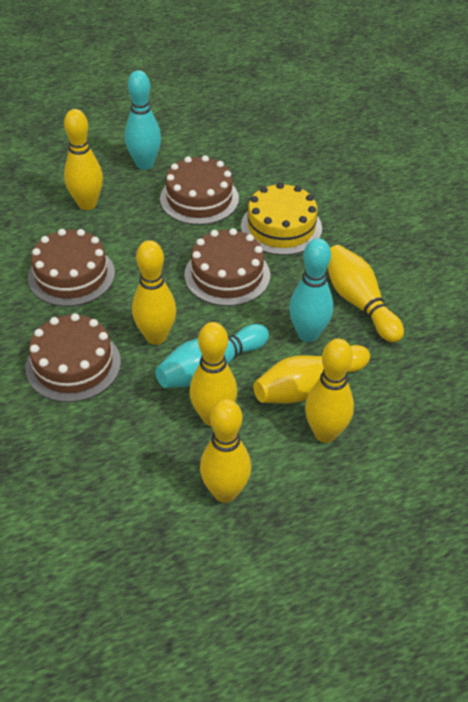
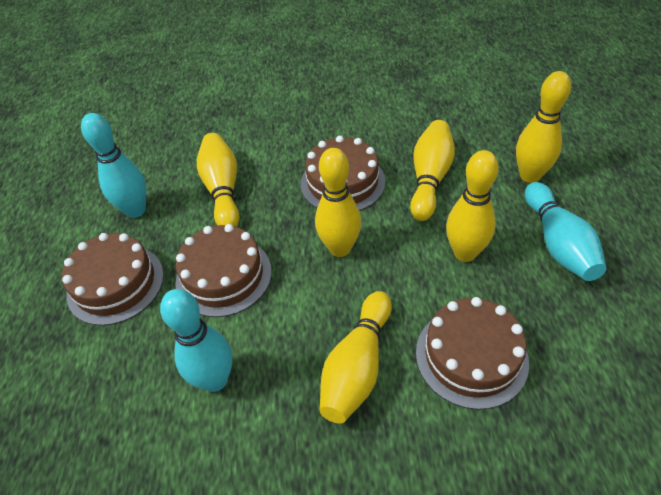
yellow bowling pin: 7 -> 6
yellow cake: 1 -> 0

